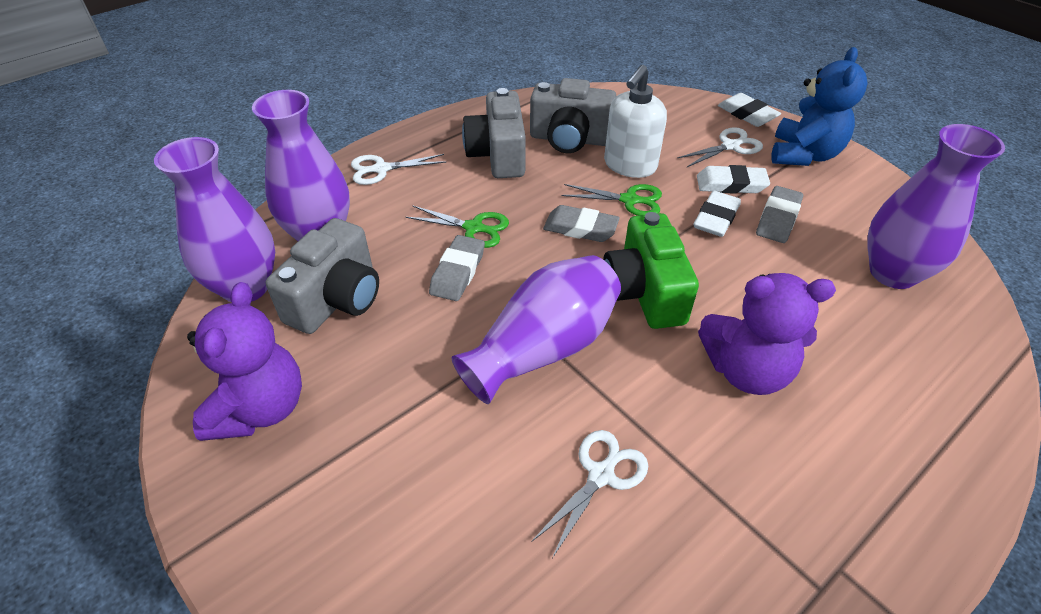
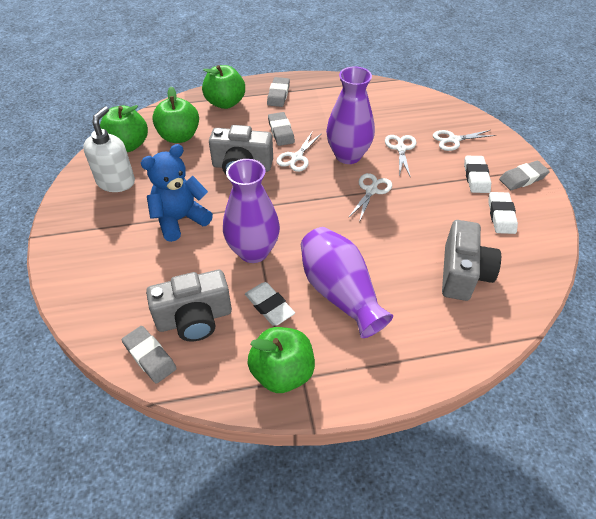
green apple: 0 -> 4
green camera: 1 -> 0
green scissors: 2 -> 0
grey eraser: 3 -> 4
purple teddy bear: 2 -> 0
purple vase: 4 -> 3
white scissors: 3 -> 4

